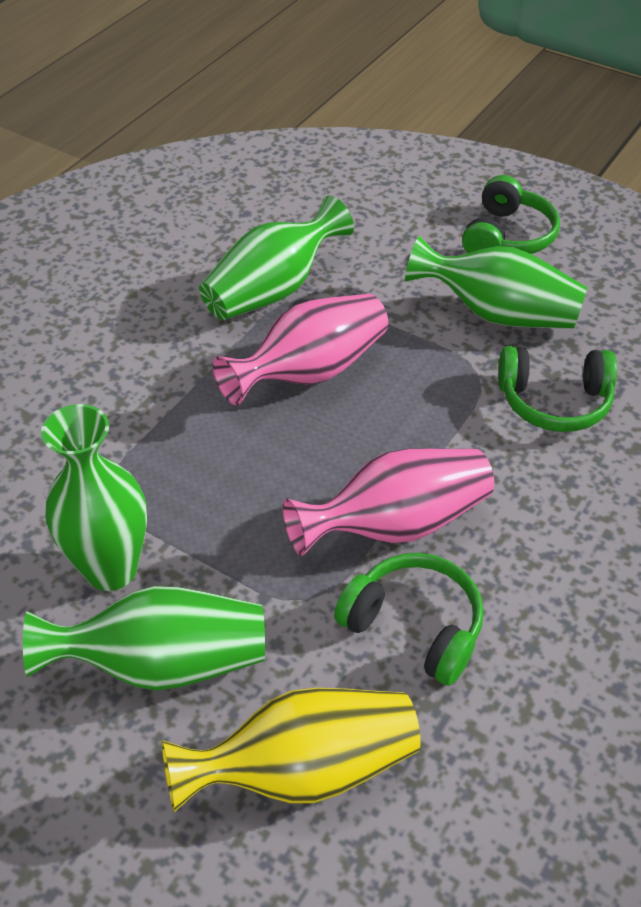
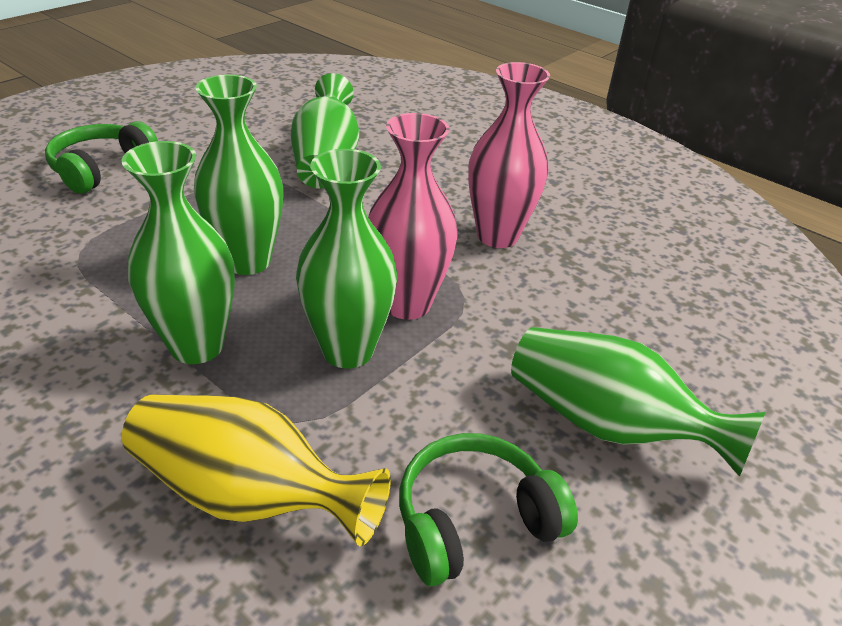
green headphones: 3 -> 2
green vase: 4 -> 5

